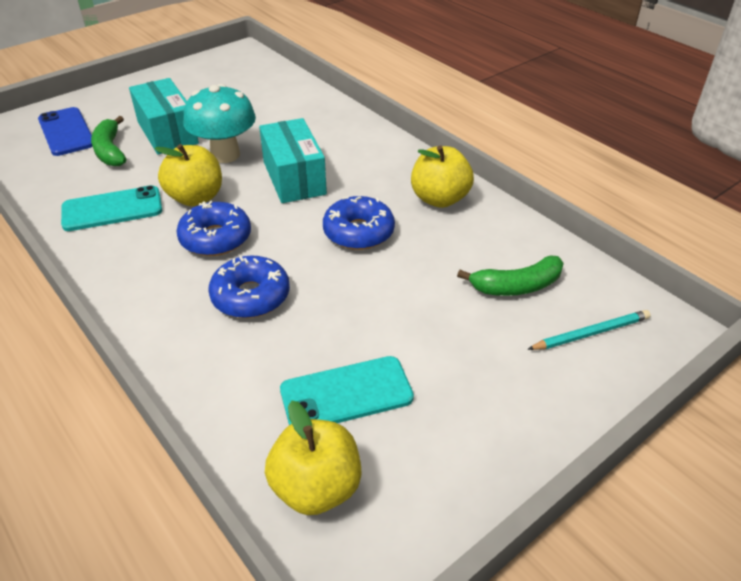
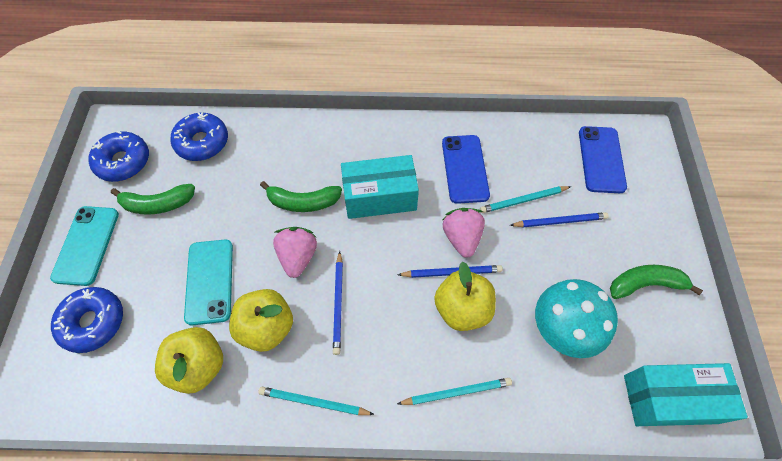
blue pencil: 0 -> 3
blue phone: 1 -> 2
green banana: 2 -> 3
pink strawberry: 0 -> 2
turquoise pencil: 1 -> 3

